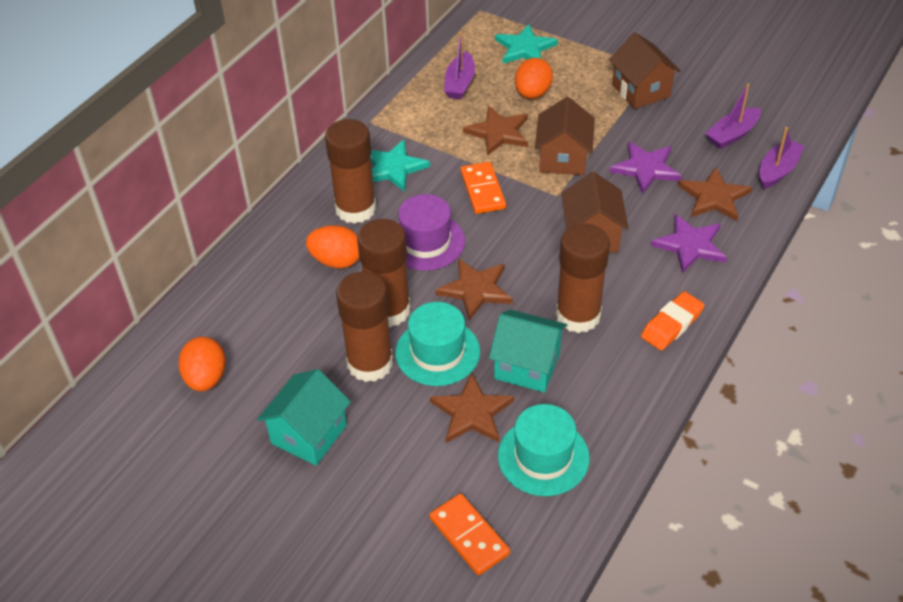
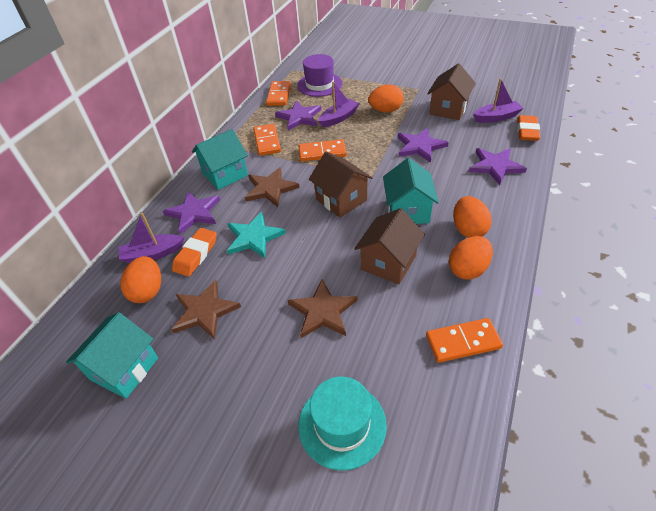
brown glue stick: 4 -> 0
brown star: 4 -> 3
orange domino: 2 -> 4
orange egg: 3 -> 4
orange eraser: 1 -> 2
purple star: 2 -> 4
turquoise hat: 2 -> 1
turquoise house: 2 -> 3
turquoise star: 2 -> 1

